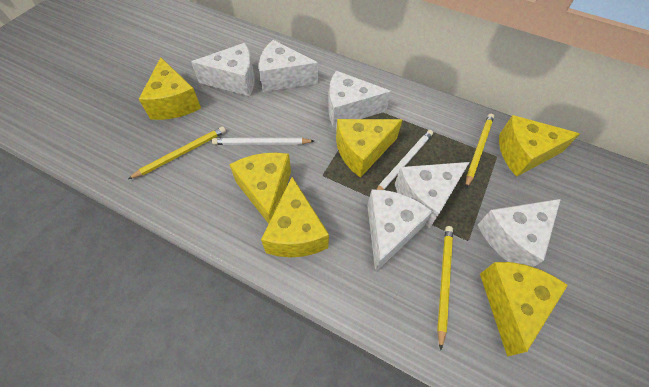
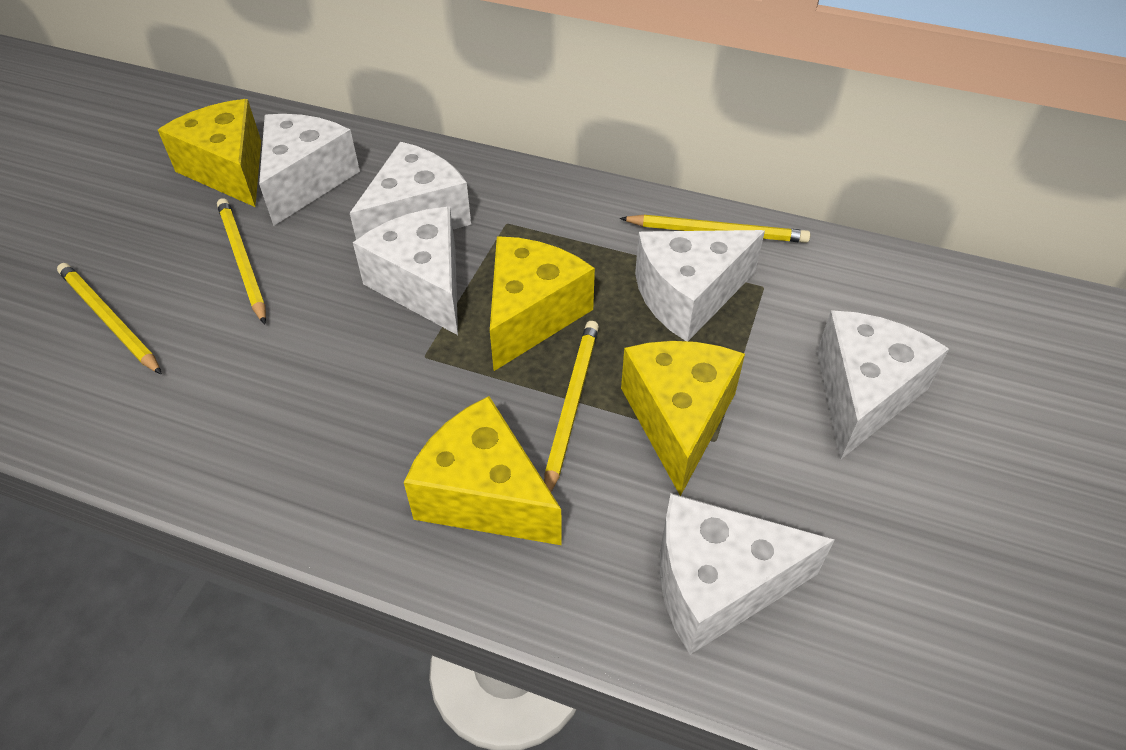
white pencil: 2 -> 0
yellow cheese: 6 -> 4
yellow pencil: 3 -> 4

